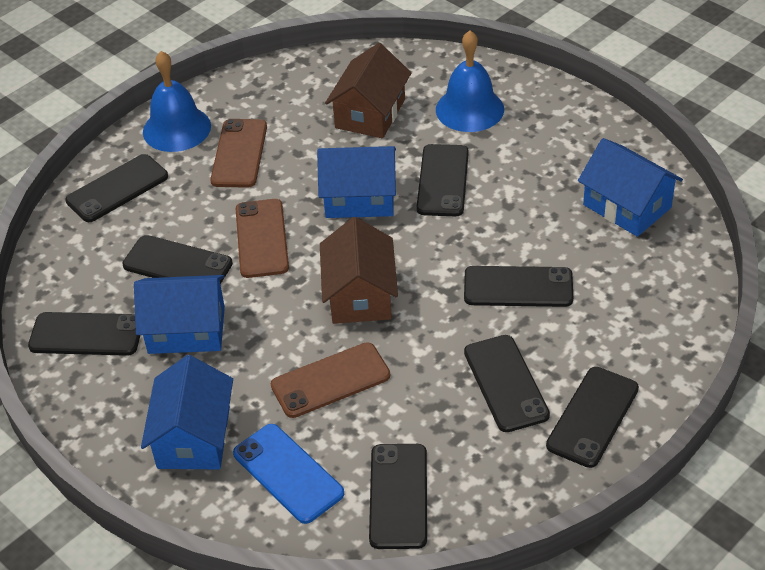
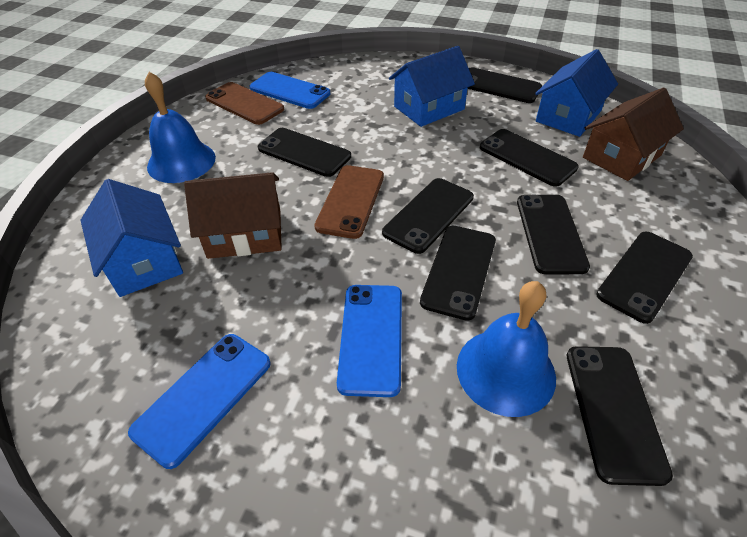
blue house: 4 -> 3
blue phone: 1 -> 3
brown phone: 3 -> 2

